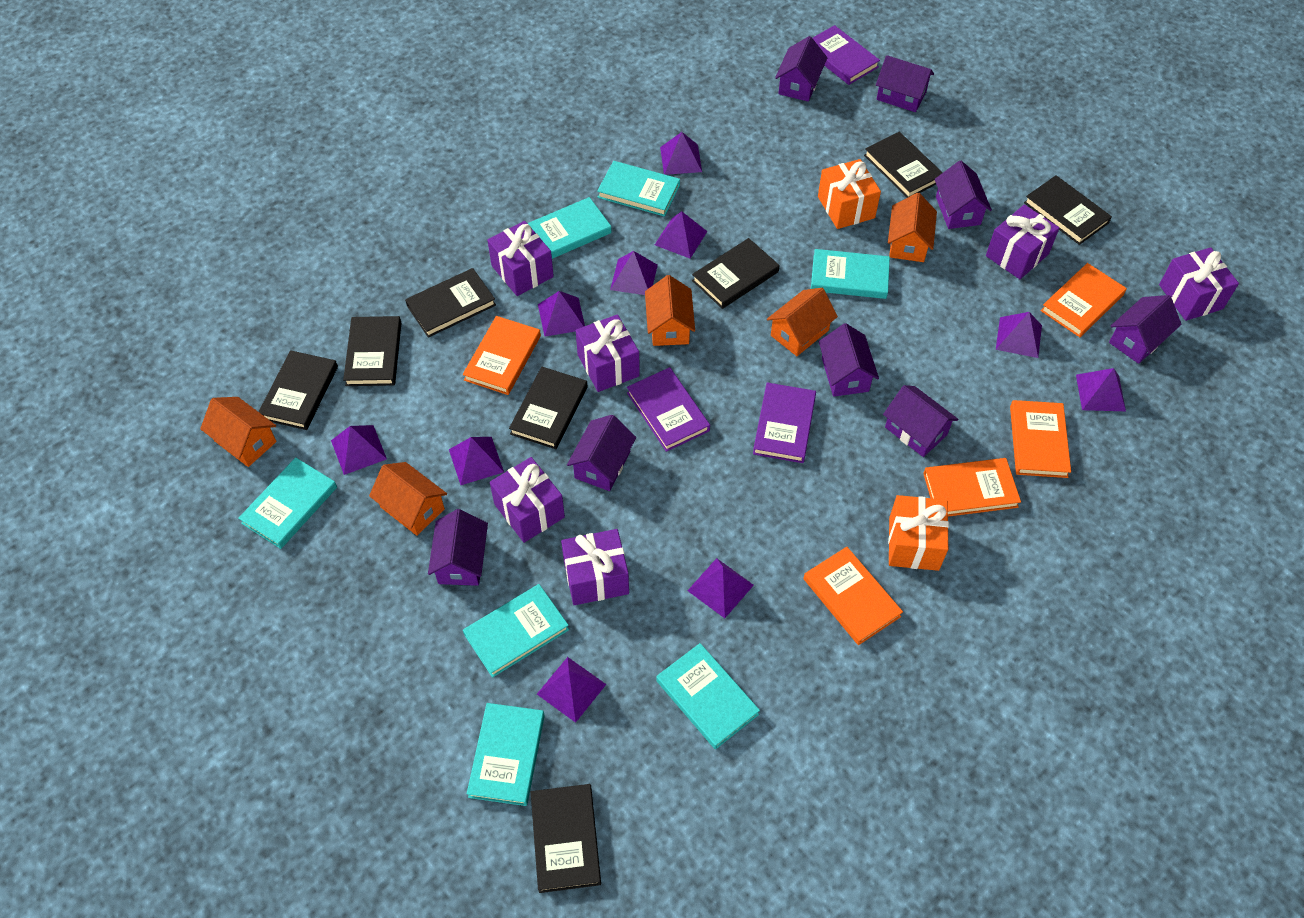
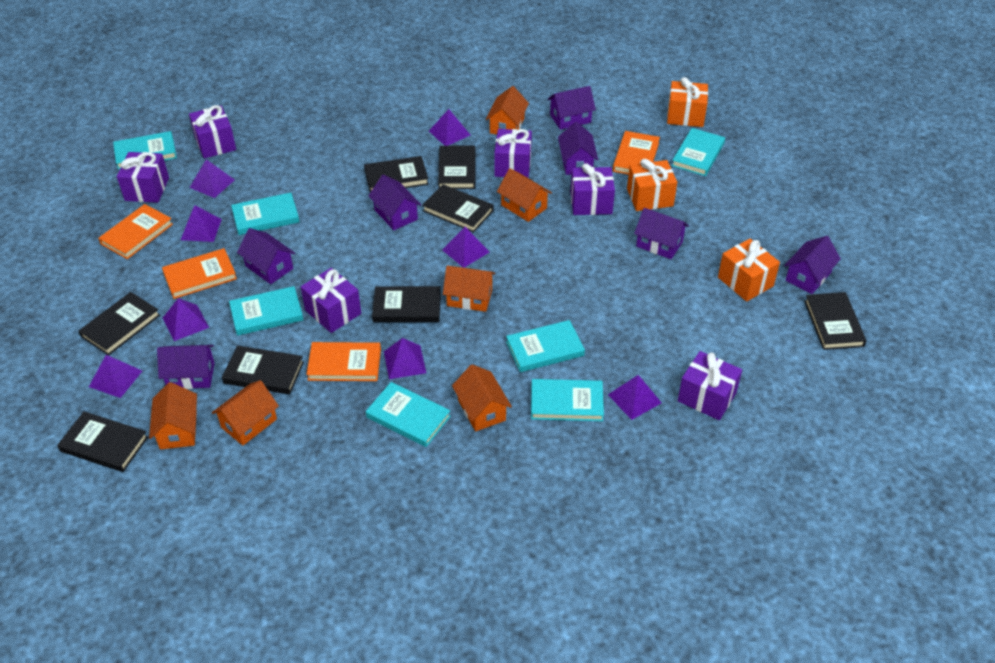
orange book: 5 -> 4
orange gift: 2 -> 3
orange house: 5 -> 6
purple book: 3 -> 0
purple house: 8 -> 7
purple pyramid: 10 -> 8

